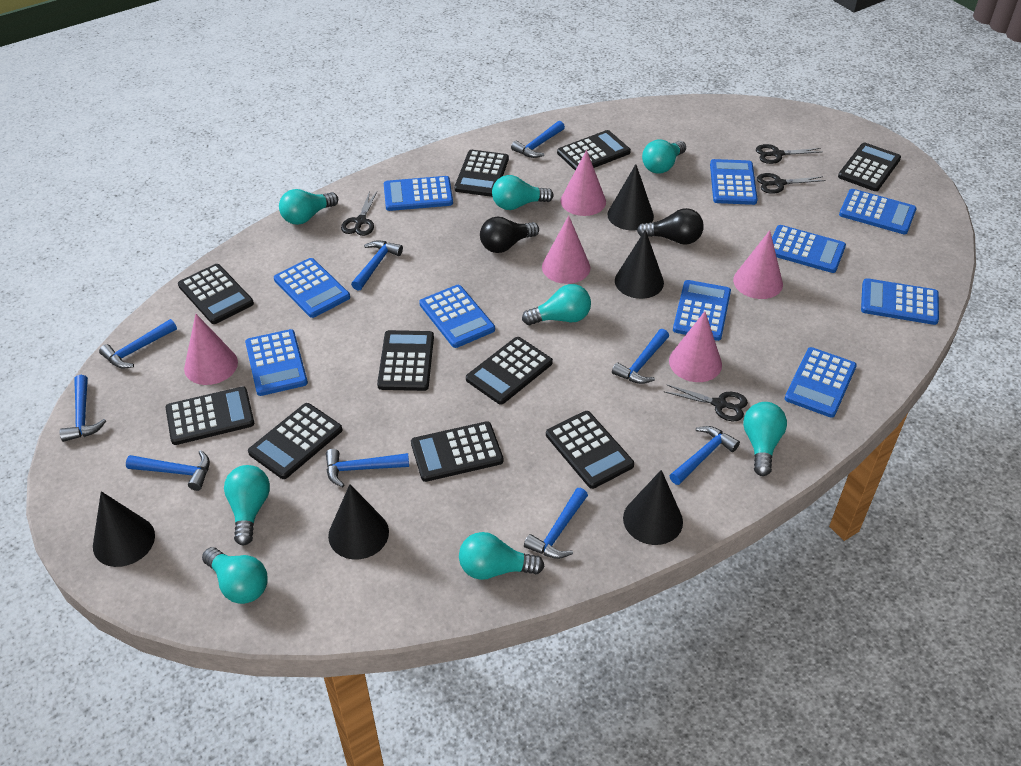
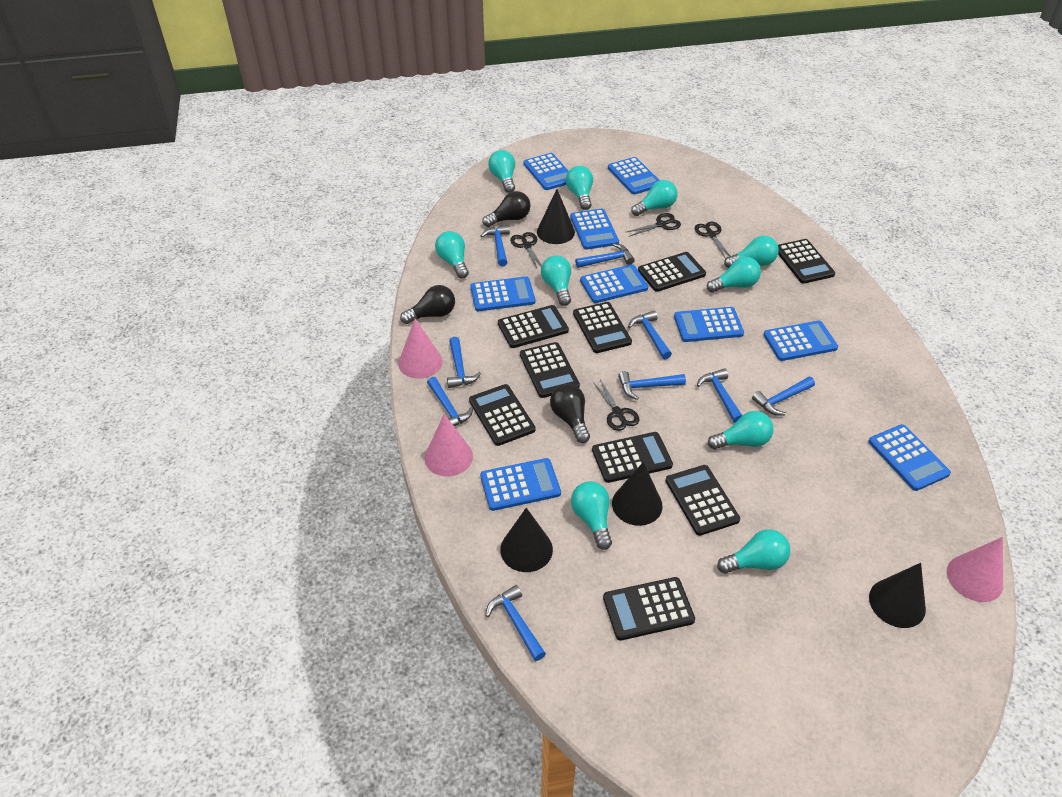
black calculator: 10 -> 9
black cone: 5 -> 4
black light bulb: 2 -> 3
blue calculator: 10 -> 9
pink cone: 5 -> 3
turquoise light bulb: 8 -> 10

